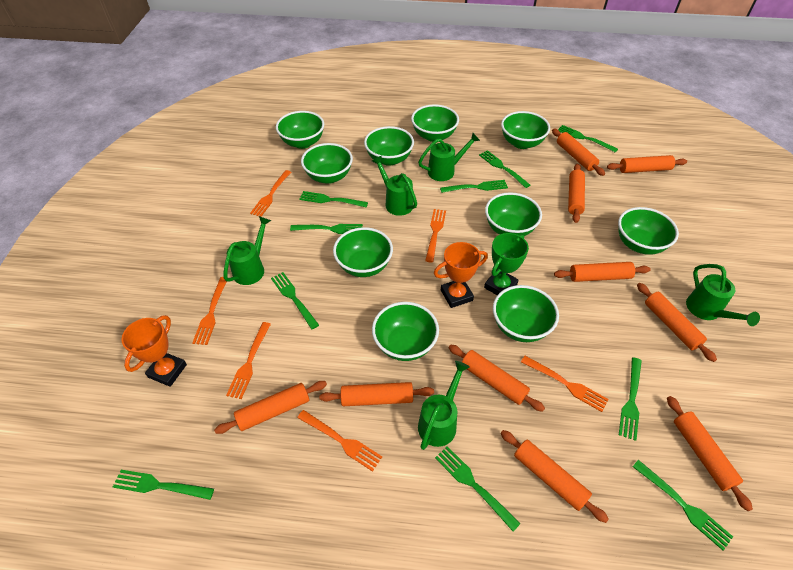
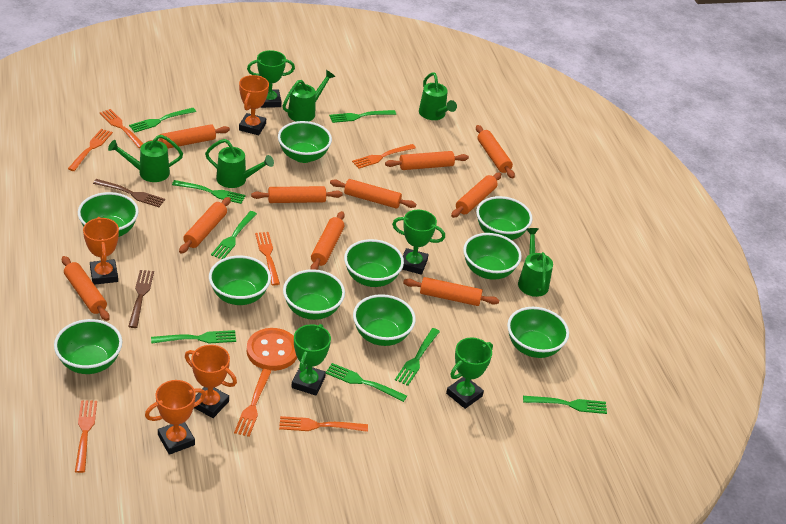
brown fork: 0 -> 2
green fork: 10 -> 8
green trophy: 1 -> 4
orange button: 0 -> 1
orange fork: 6 -> 7
orange trophy: 2 -> 4

